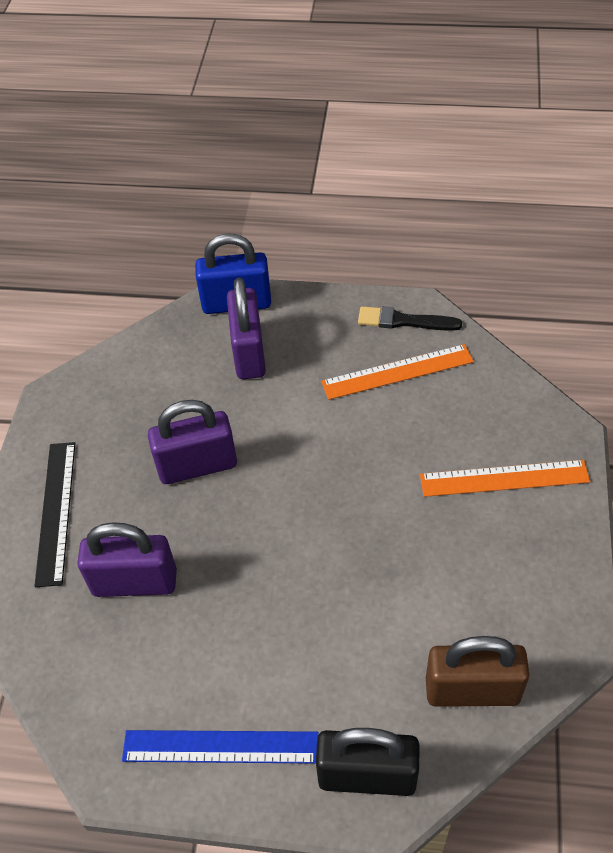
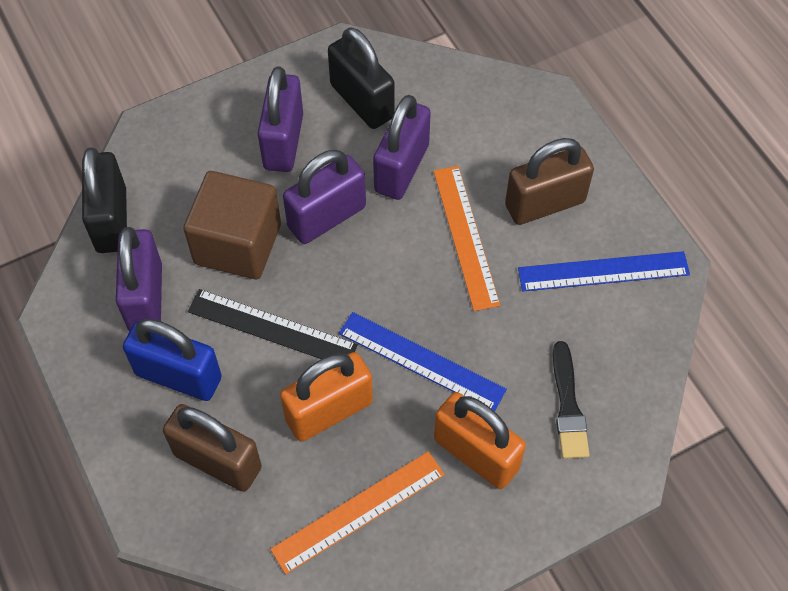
black padlock: 1 -> 2
blue ruler: 1 -> 2
brown cube: 0 -> 1
brown padlock: 1 -> 2
orange padlock: 0 -> 2
purple padlock: 3 -> 4

